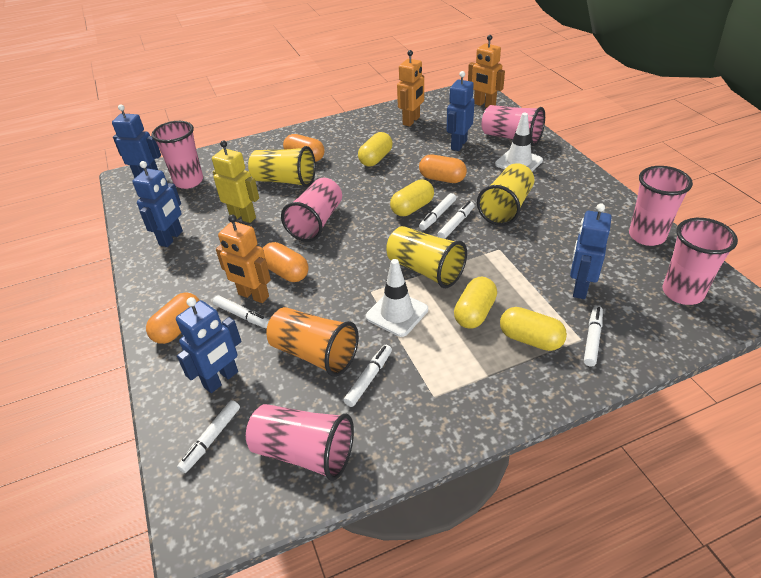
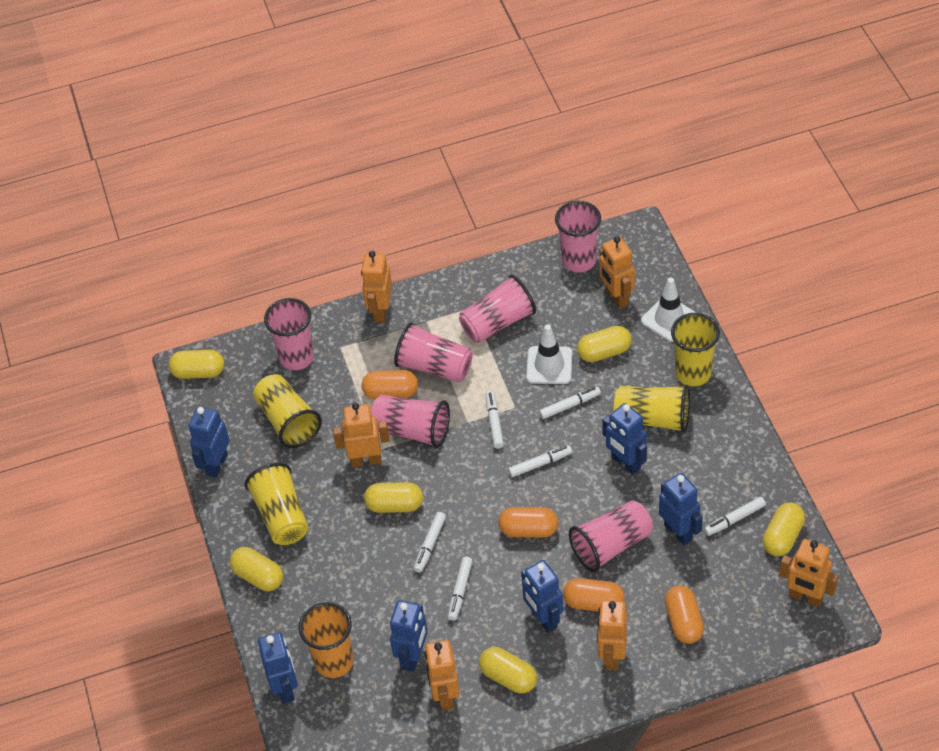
blue robot: 5 -> 6
orange robot: 3 -> 6
yellow capsule: 4 -> 6
yellow cup: 3 -> 4
yellow robot: 1 -> 0

